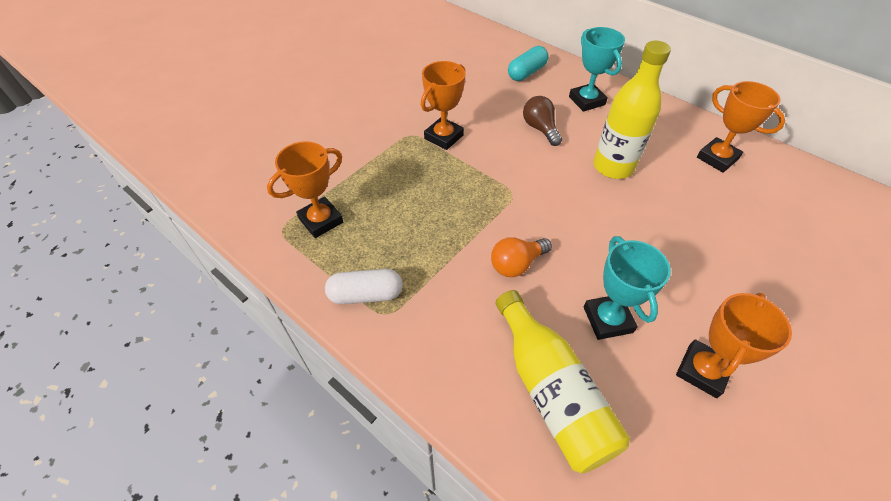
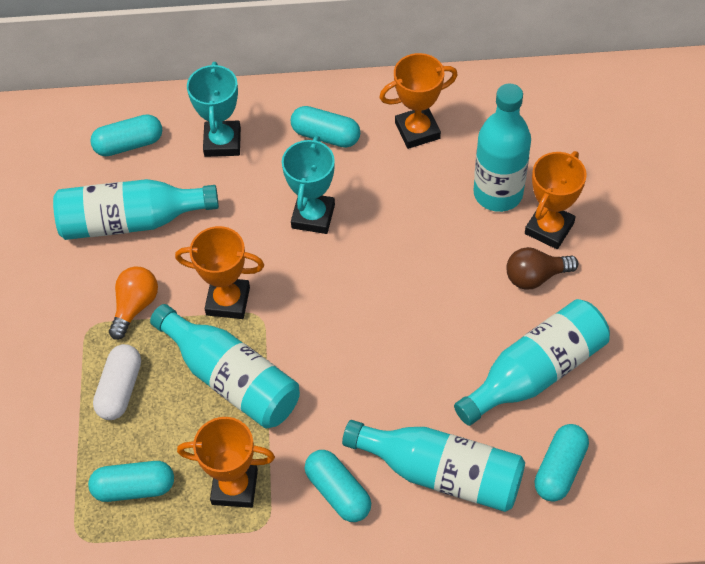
turquoise bottle: 0 -> 5
turquoise capsule: 1 -> 5
yellow bottle: 2 -> 0

